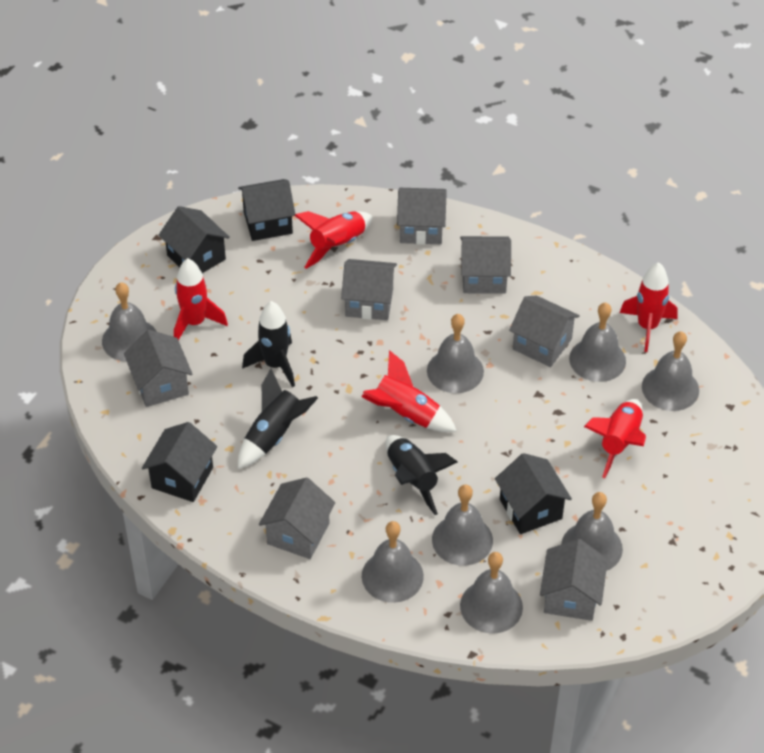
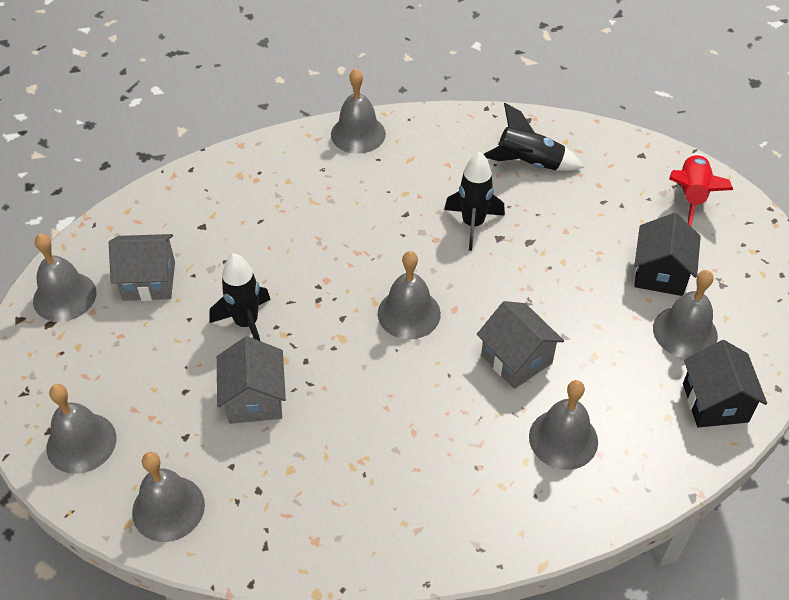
black house: 4 -> 2
grey bell: 8 -> 7
grey house: 7 -> 3
red rocket: 5 -> 1

